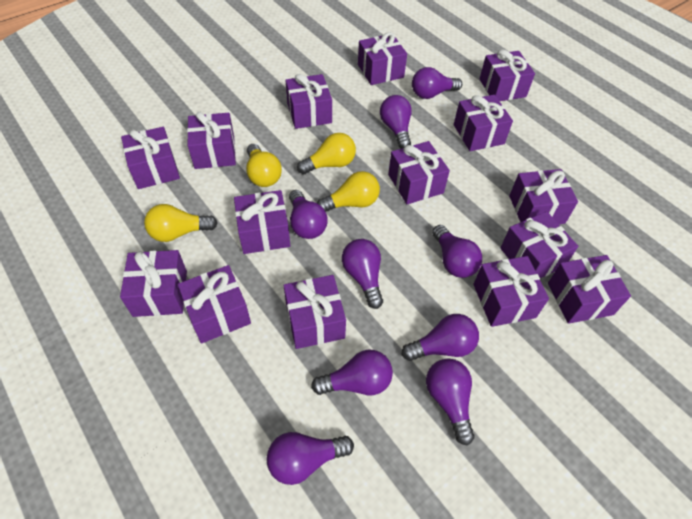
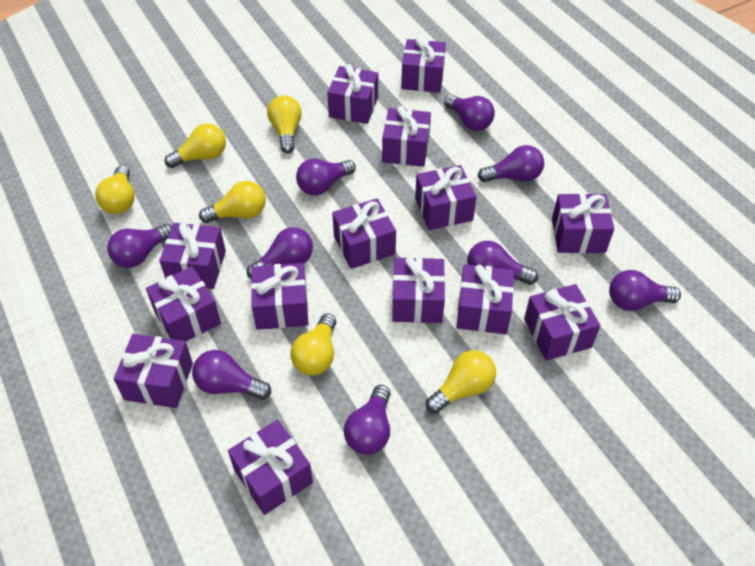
purple gift: 15 -> 14
yellow light bulb: 4 -> 6

